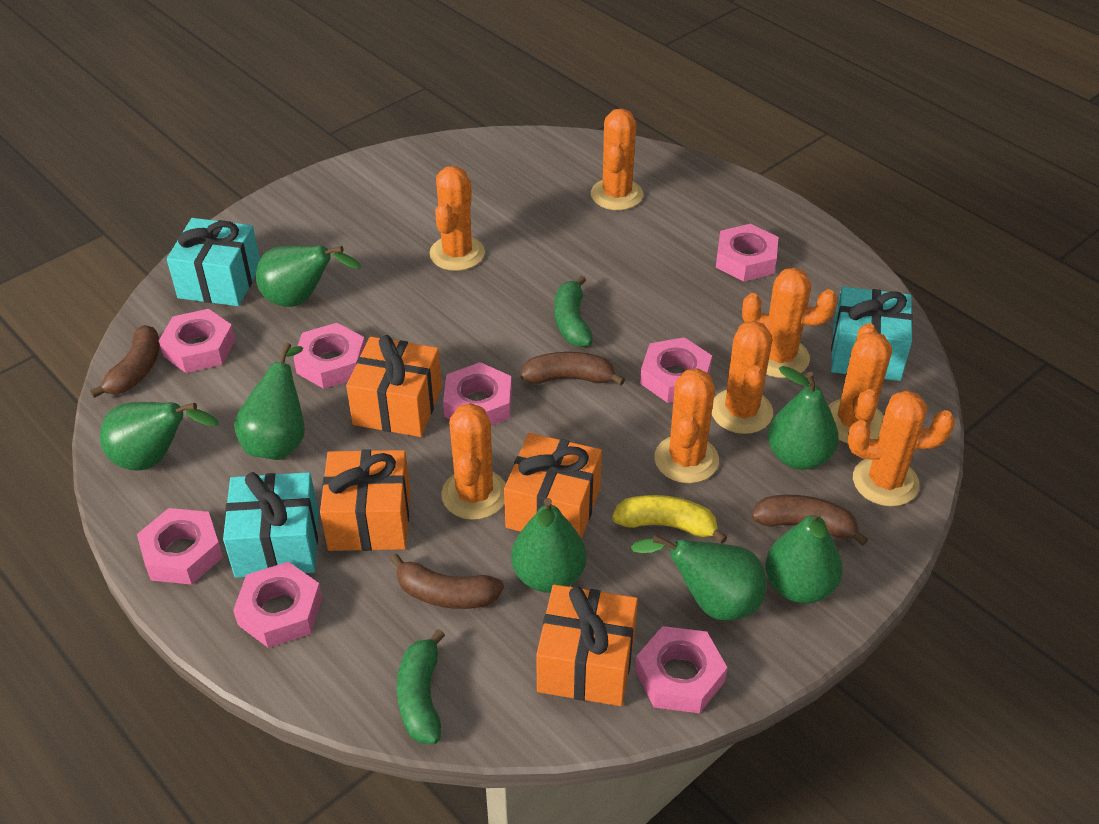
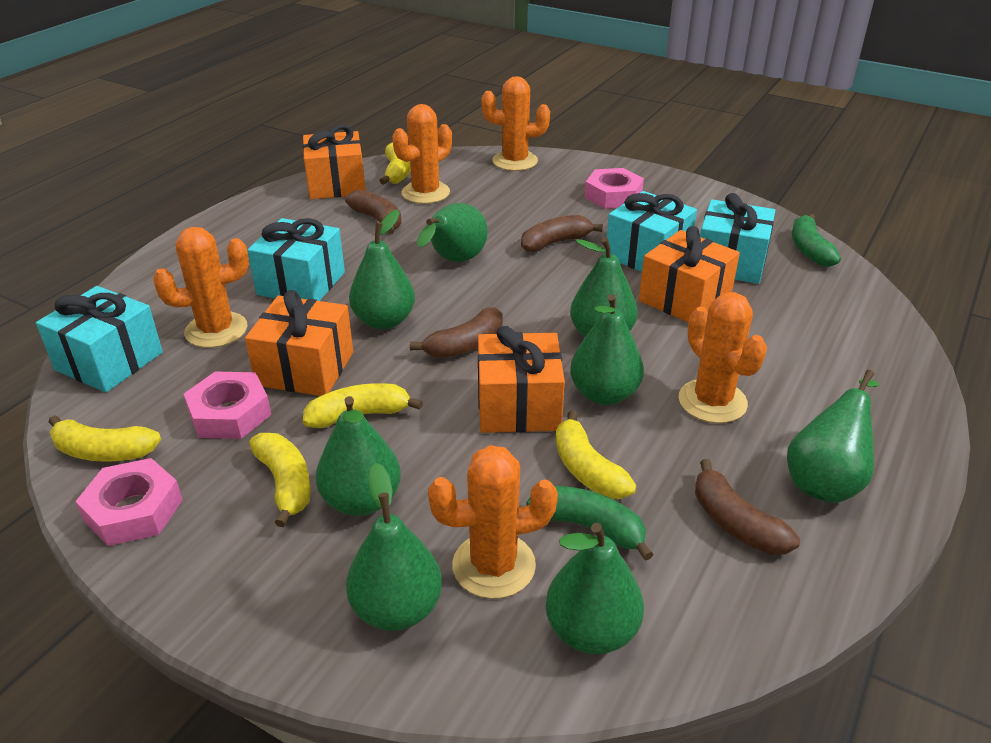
green pear: 7 -> 8
orange cactus: 8 -> 5
pink nut: 8 -> 3
turquoise gift: 3 -> 4
yellow banana: 1 -> 5

